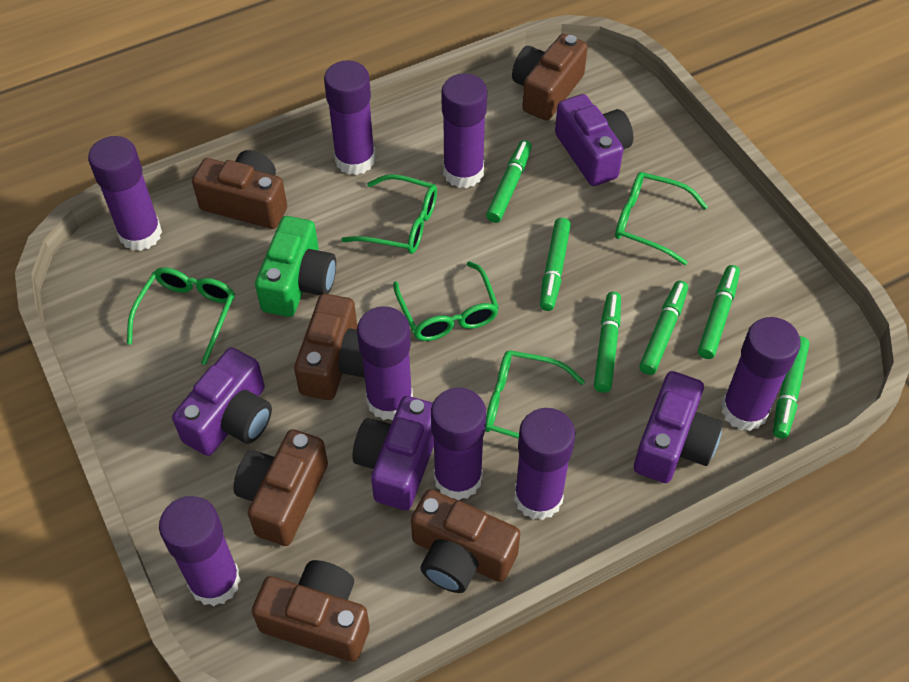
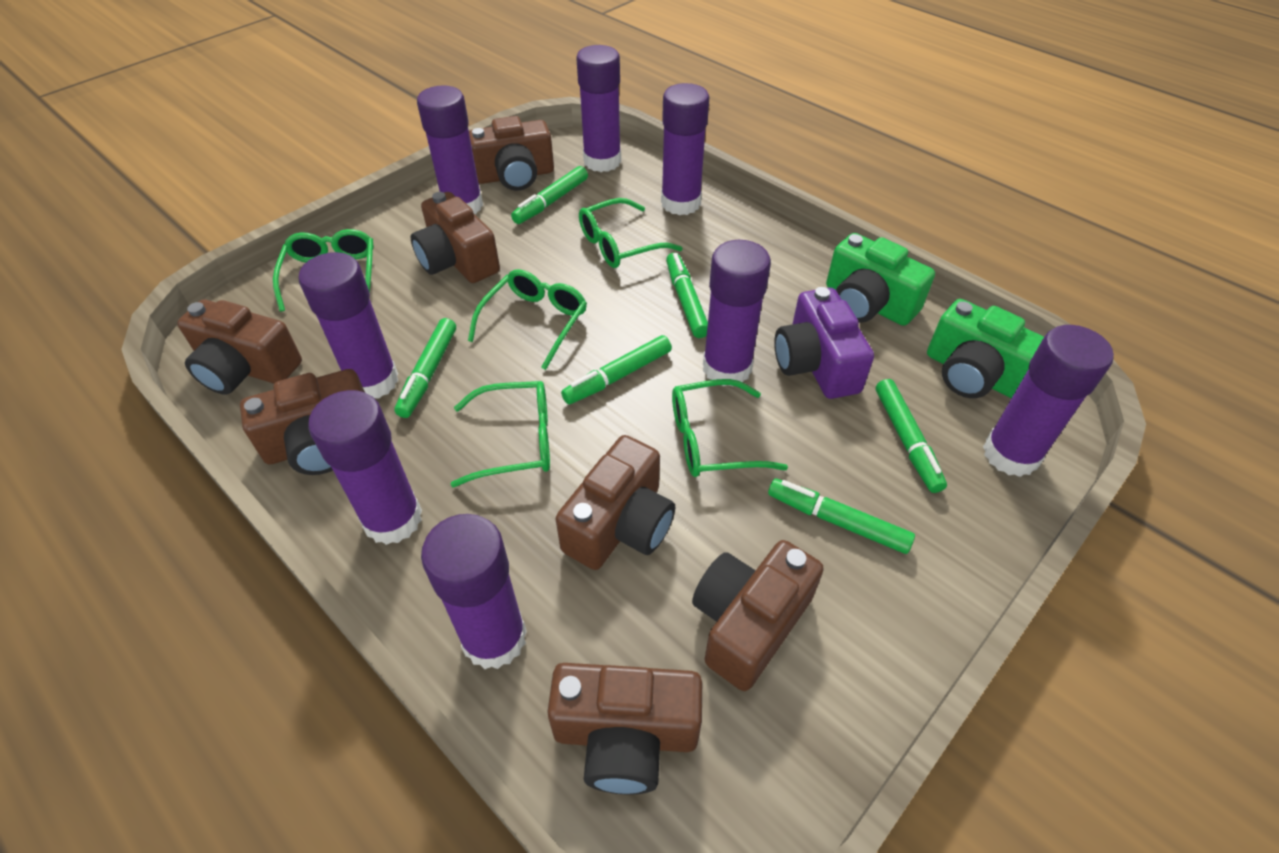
brown camera: 6 -> 7
green camera: 1 -> 2
purple camera: 4 -> 1

